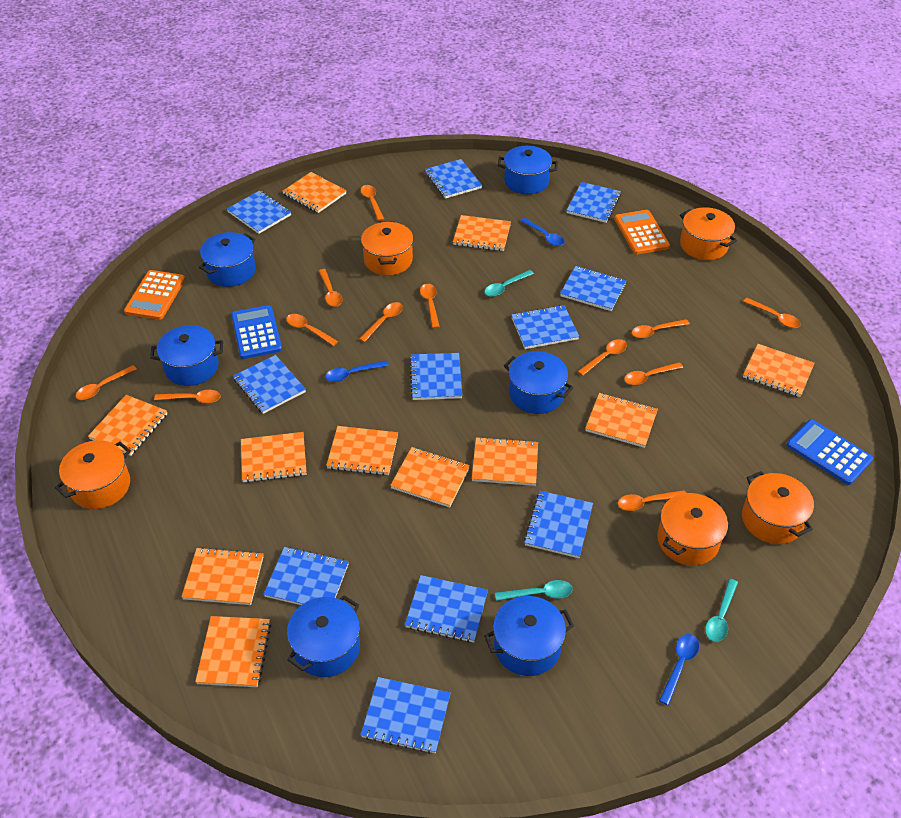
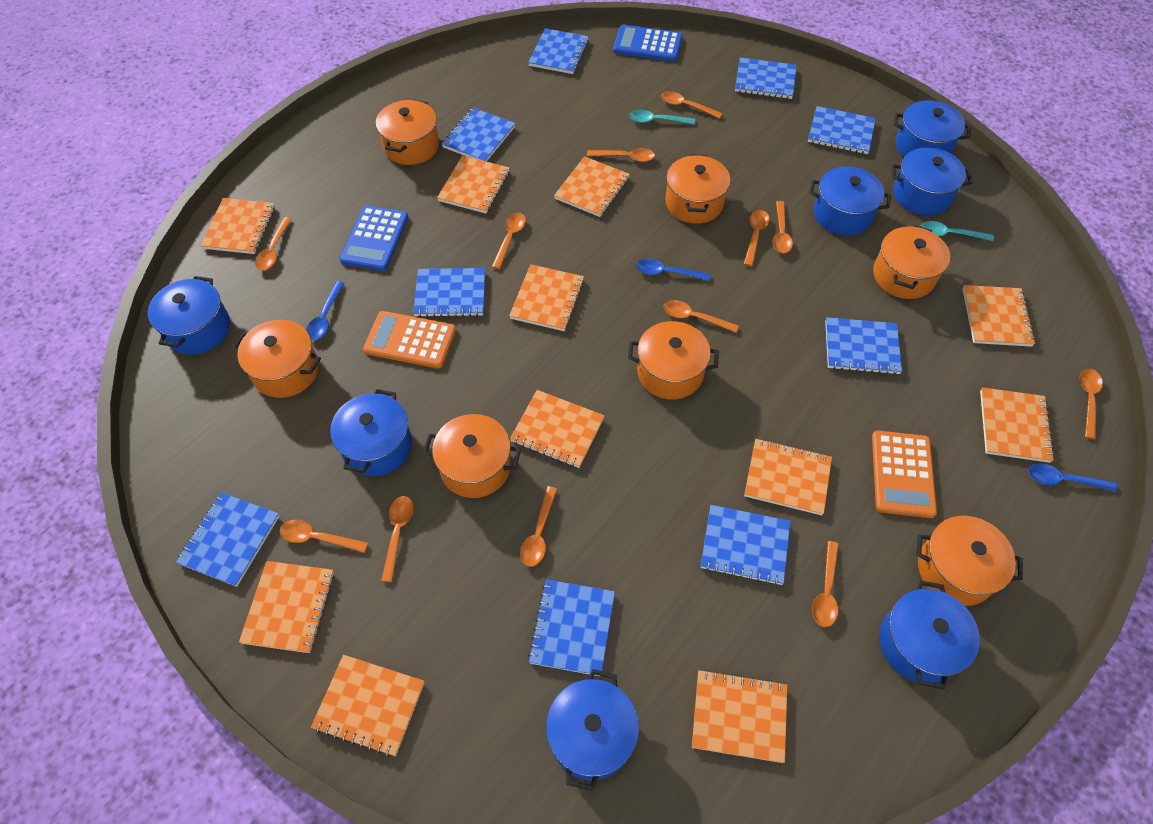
blue notebook: 11 -> 9
blue pot: 6 -> 7
orange pot: 5 -> 7
turquoise spoon: 3 -> 2

